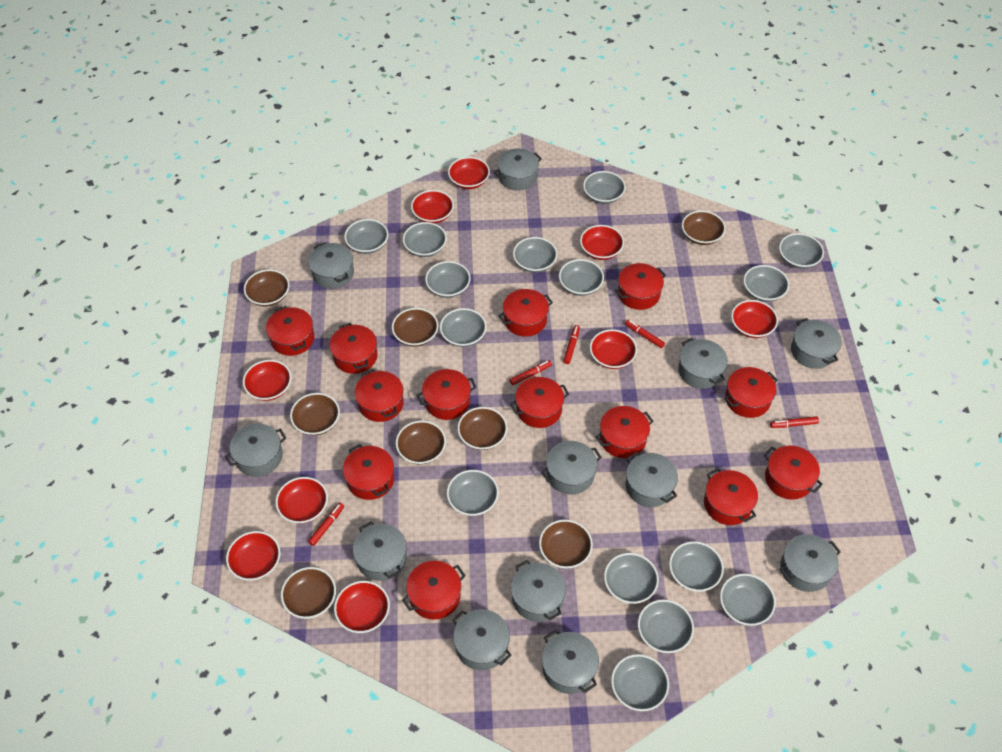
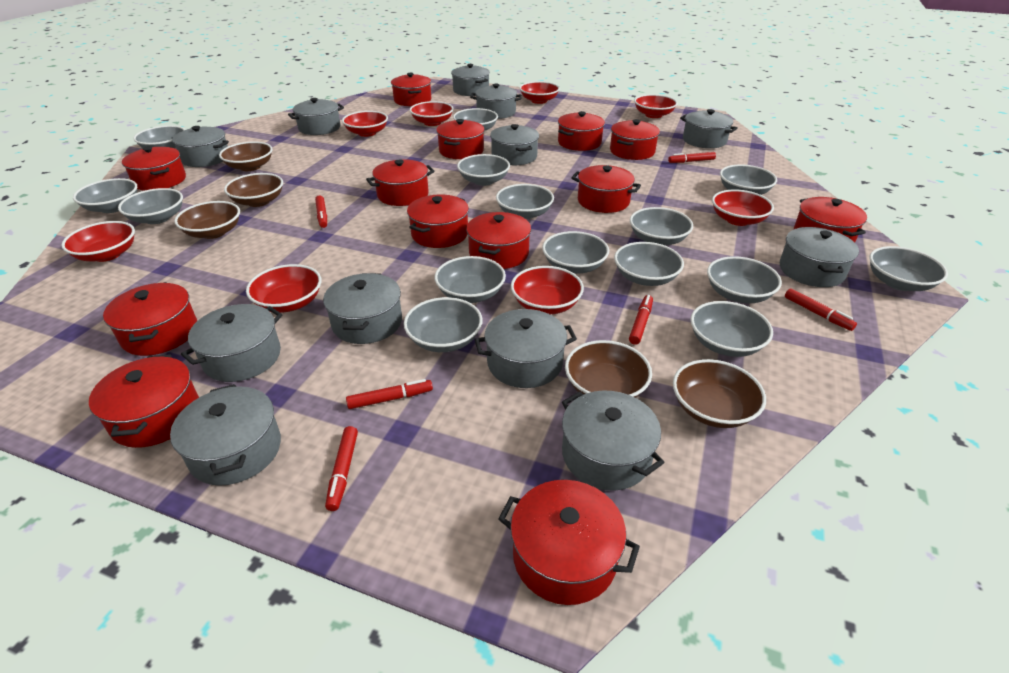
brown bowl: 8 -> 5
red bowl: 9 -> 8
red marker: 5 -> 6

